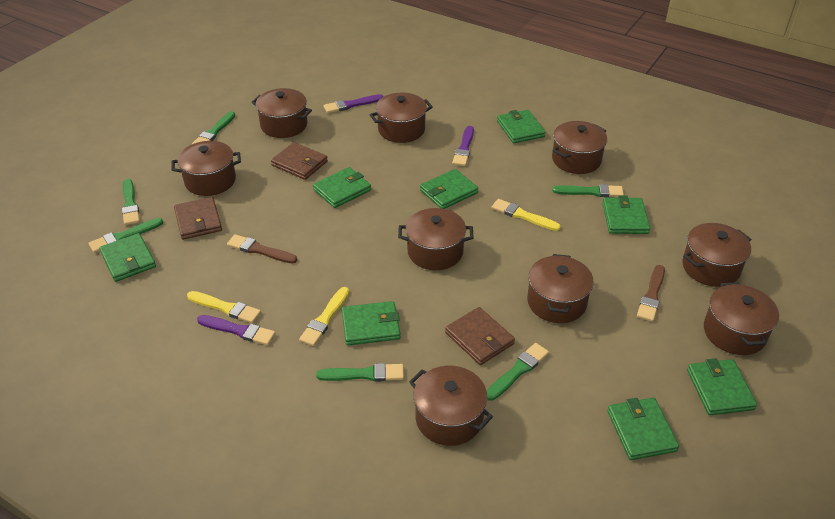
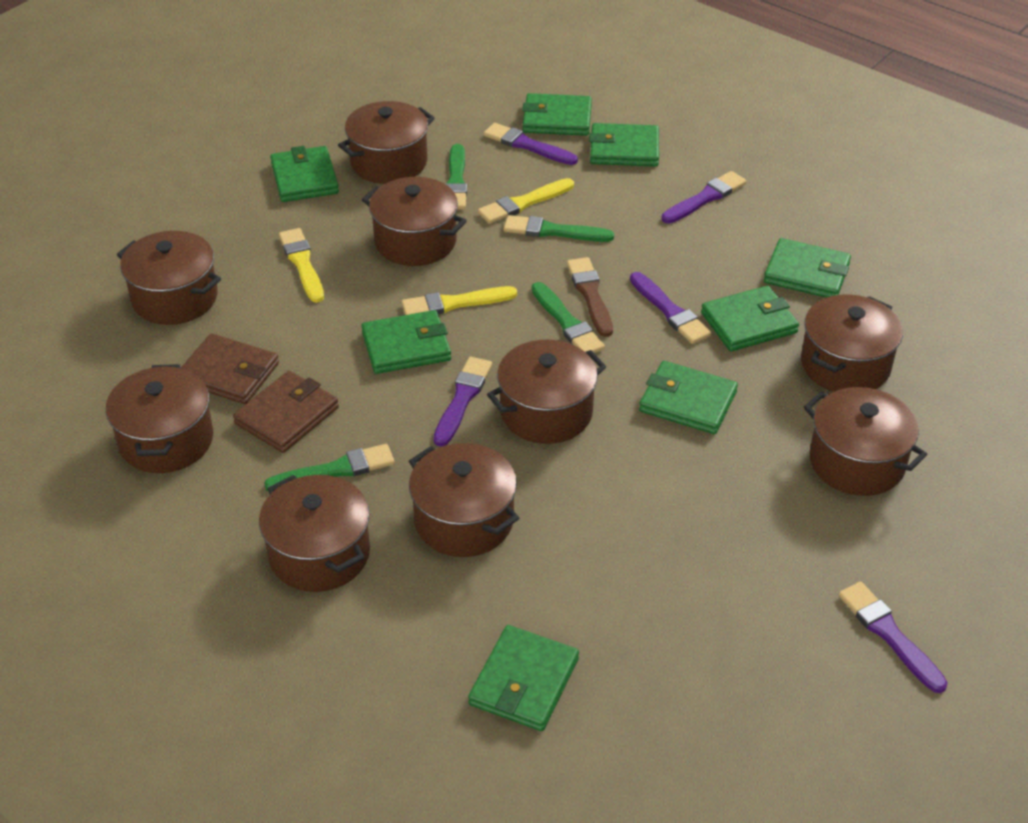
brown brush: 2 -> 1
brown wallet: 3 -> 2
green brush: 6 -> 4
purple brush: 3 -> 5

